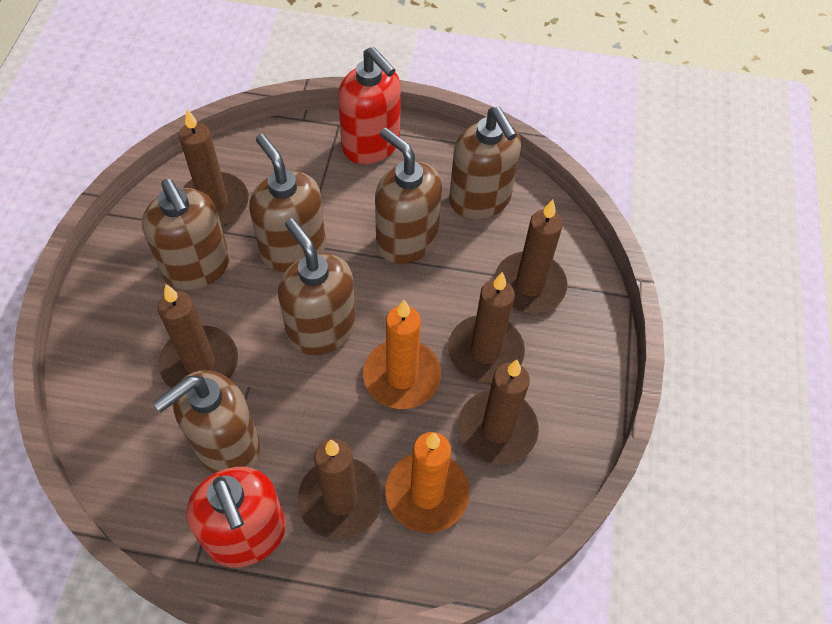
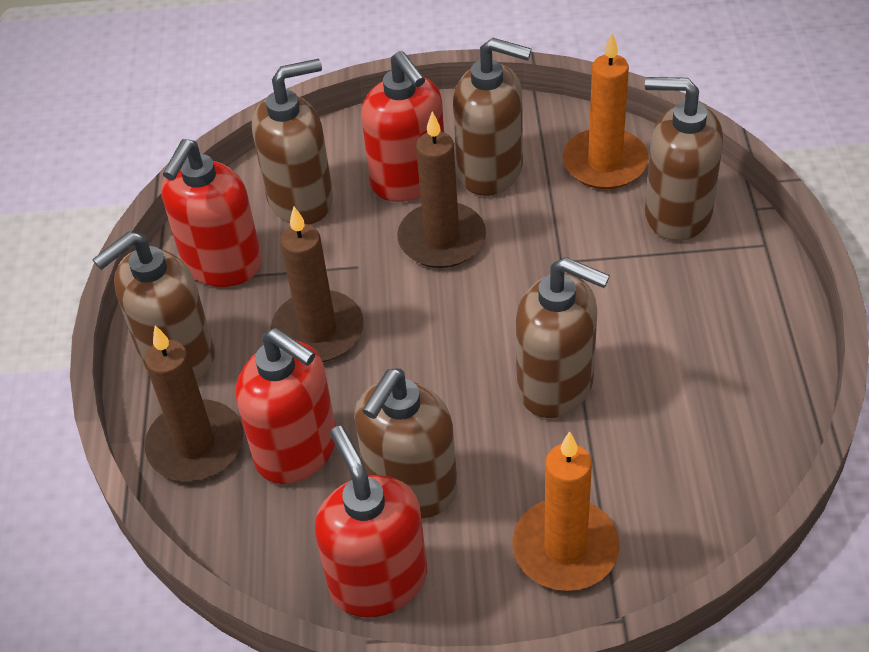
brown candle: 6 -> 3
red soap dispenser: 2 -> 4

